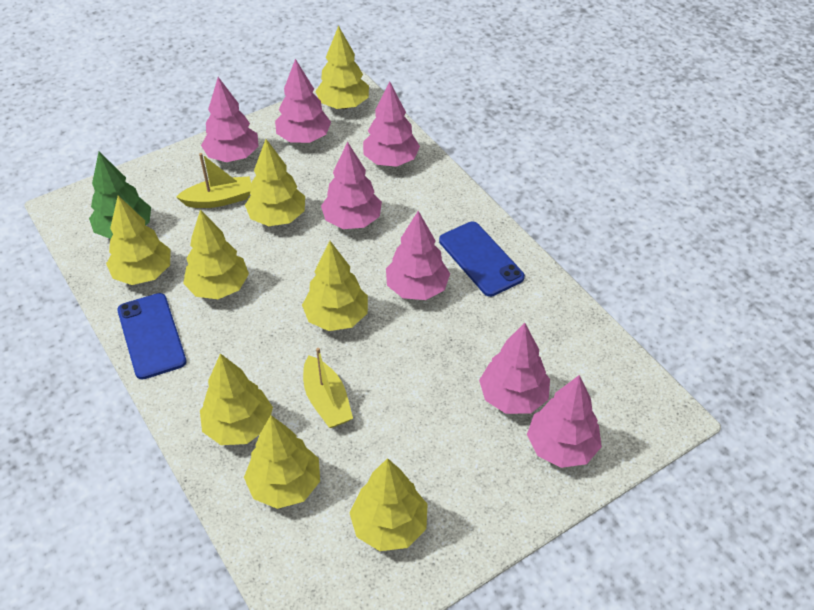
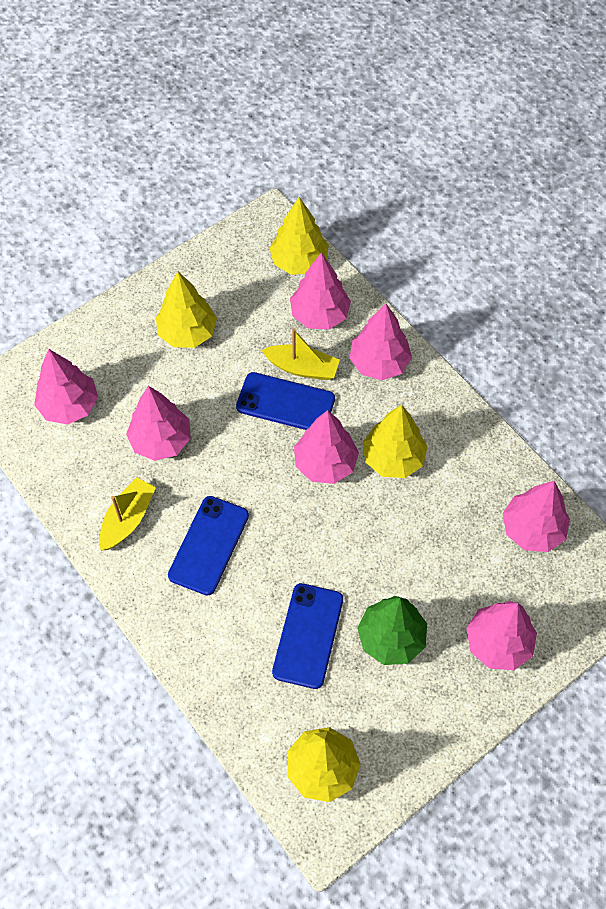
blue phone: 2 -> 3
yellow tree: 8 -> 4

